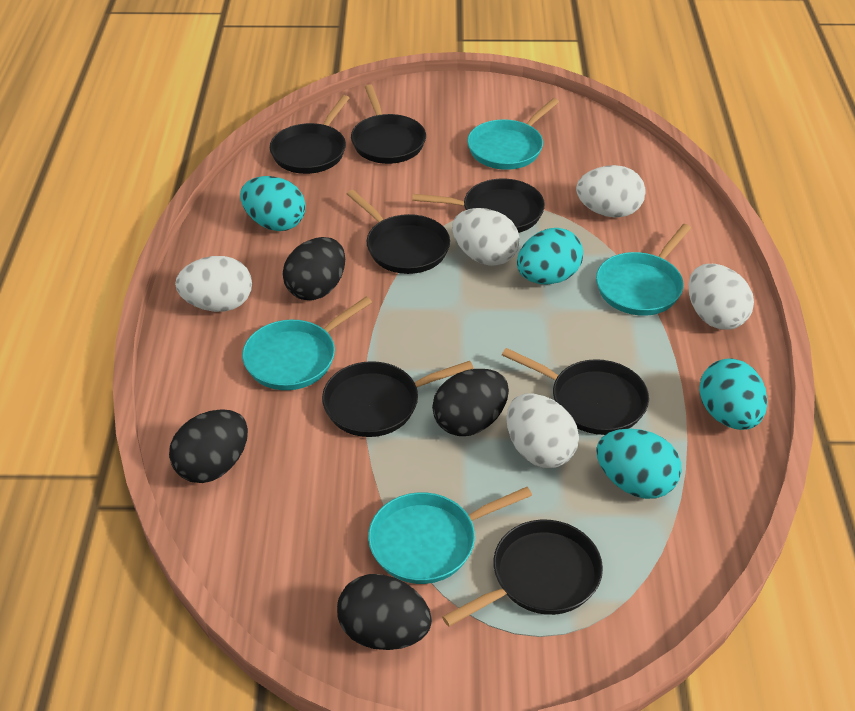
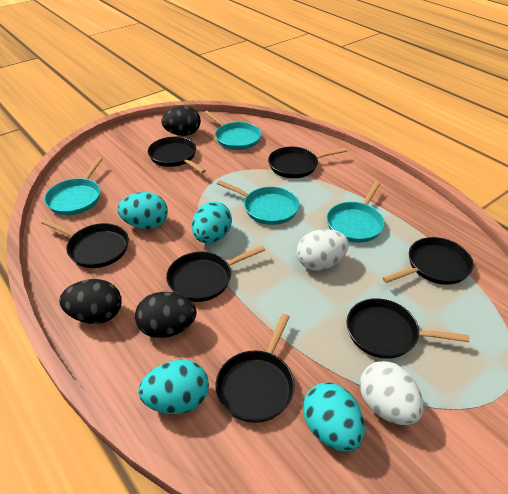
black egg: 4 -> 3
white egg: 5 -> 2

